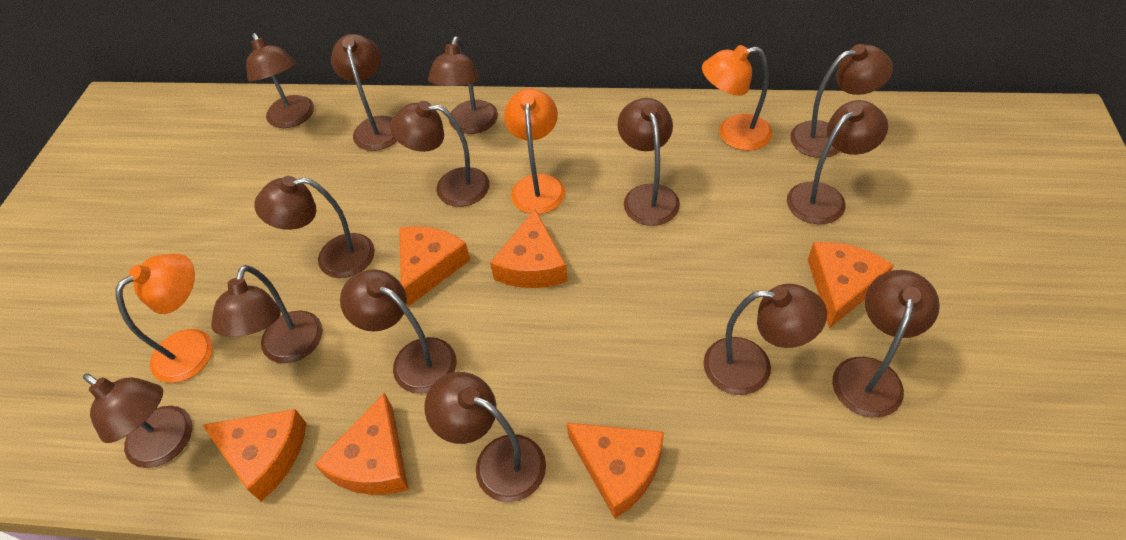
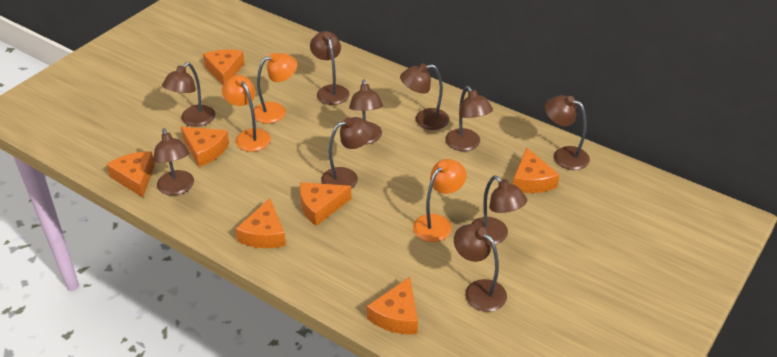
brown lamp: 14 -> 10
orange cheese: 6 -> 7

